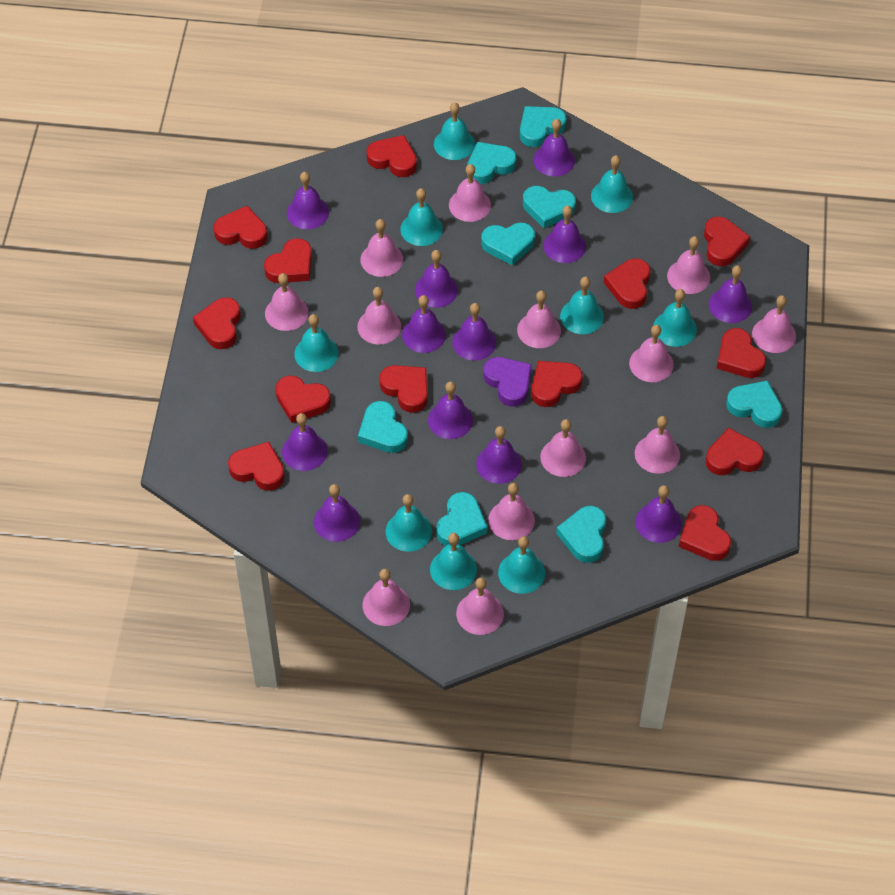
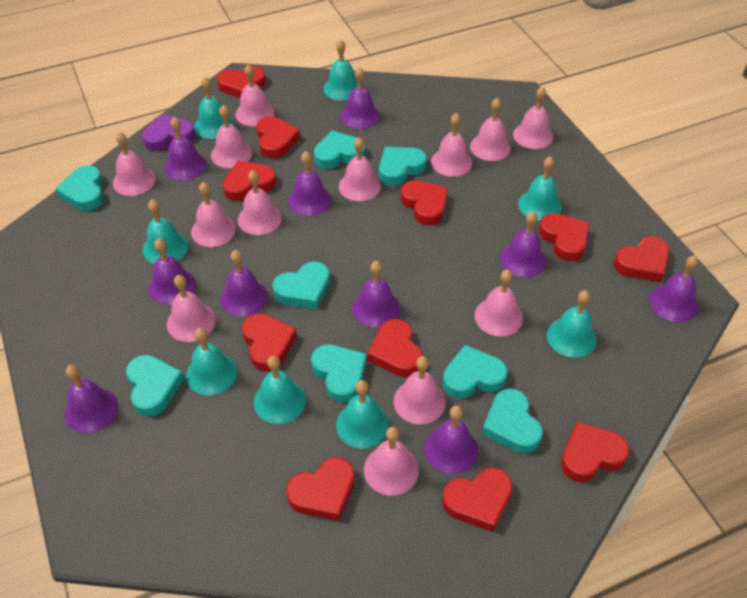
purple bell: 12 -> 10
red heart: 13 -> 11
turquoise bell: 9 -> 8

